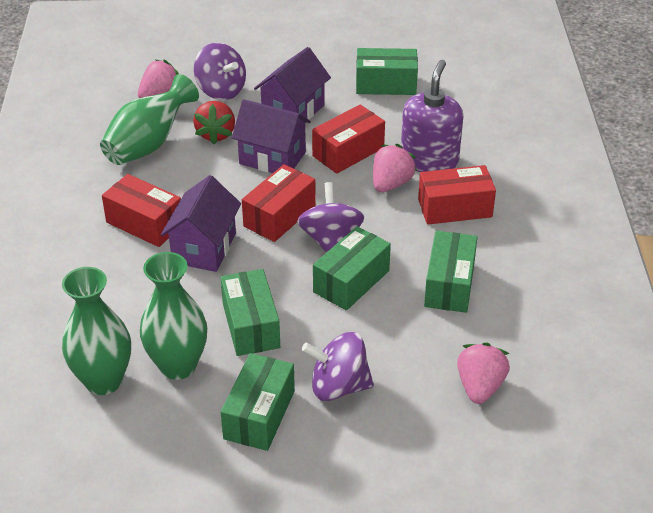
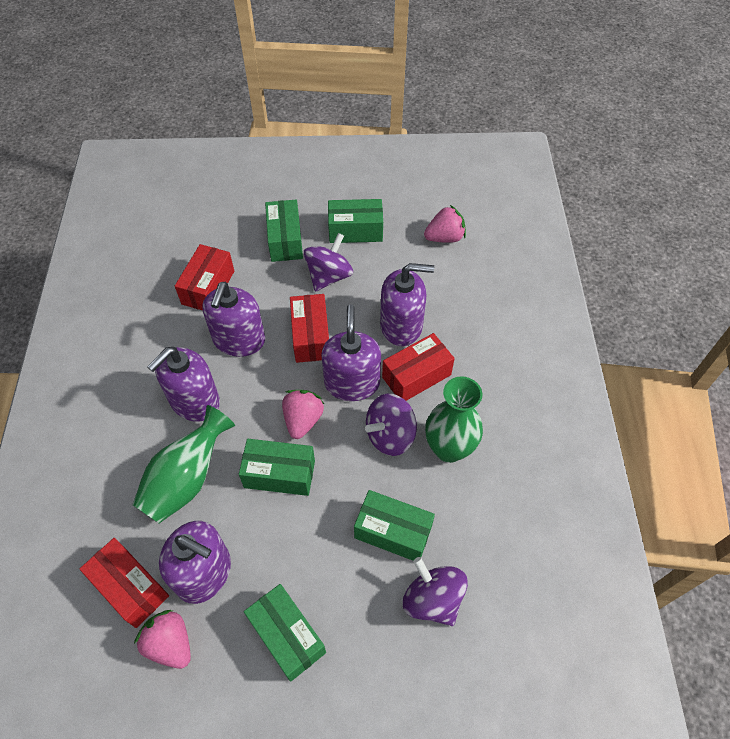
green vase: 3 -> 2
purple house: 3 -> 0
purple soap dispenser: 1 -> 5
red strawberry: 1 -> 0

